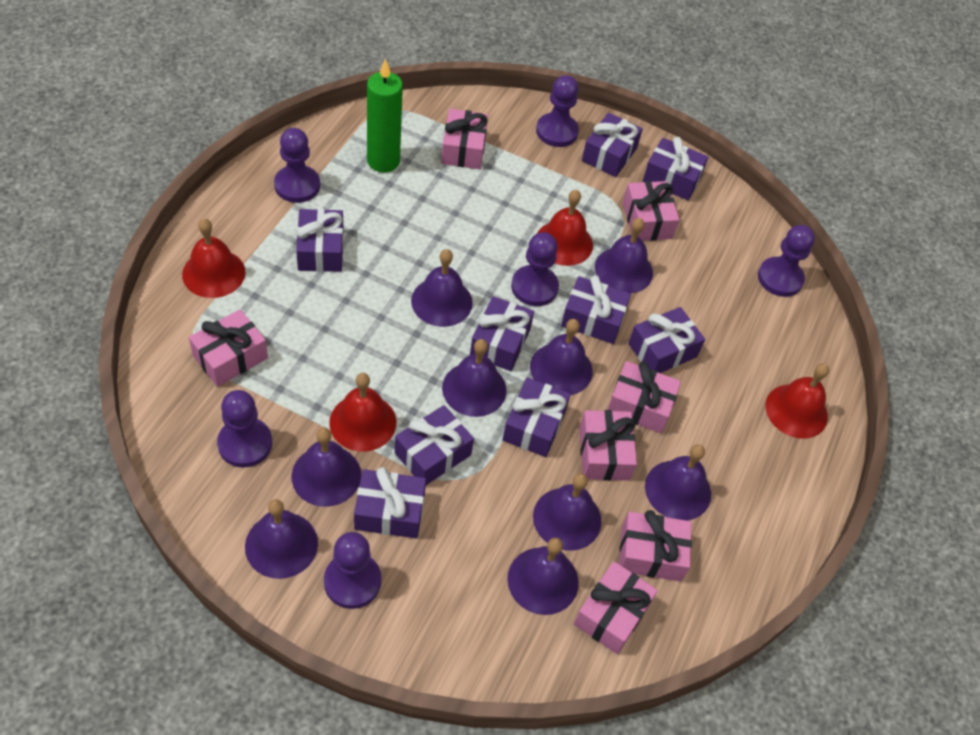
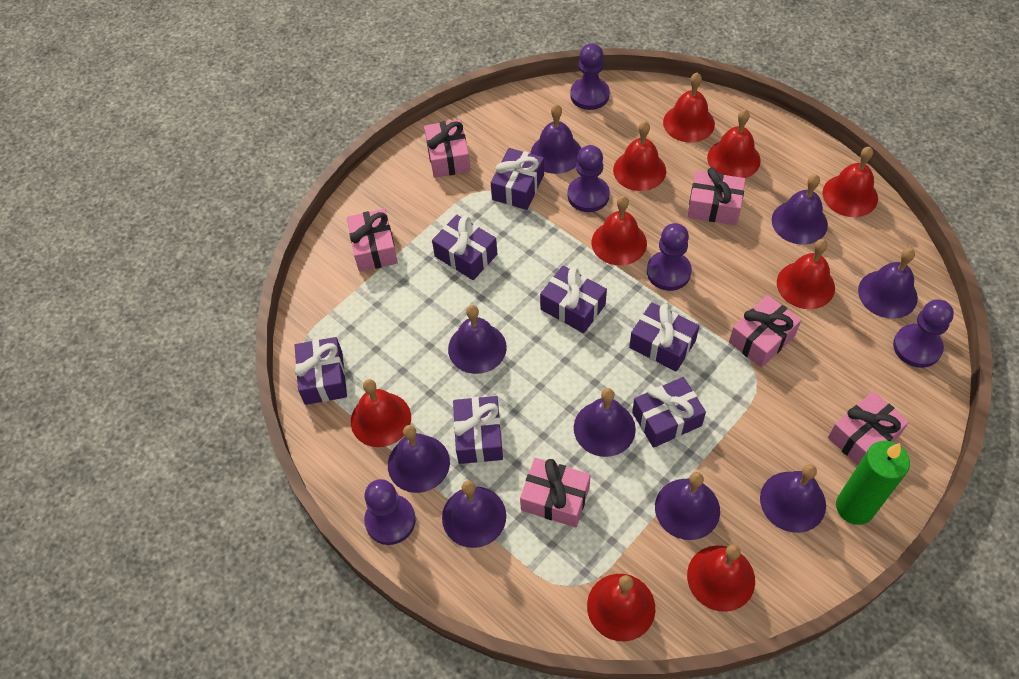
pink gift: 7 -> 6
purple gift: 9 -> 7
purple pawn: 6 -> 5
red bell: 4 -> 9

